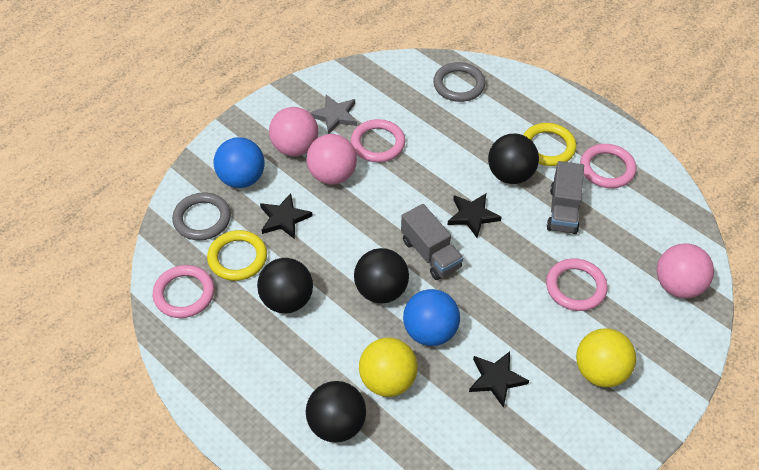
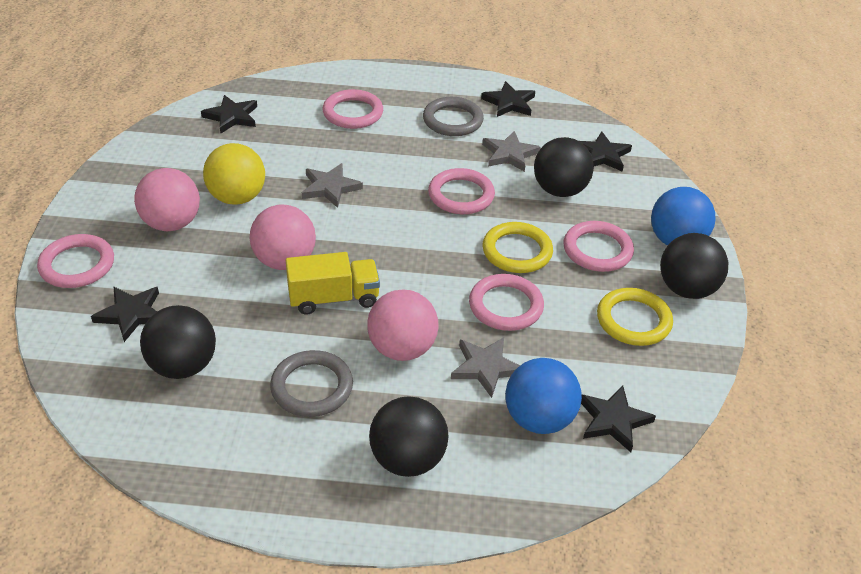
black star: 3 -> 5
grey star: 1 -> 3
grey truck: 2 -> 0
pink ring: 4 -> 5
yellow ball: 2 -> 1
yellow truck: 0 -> 1

